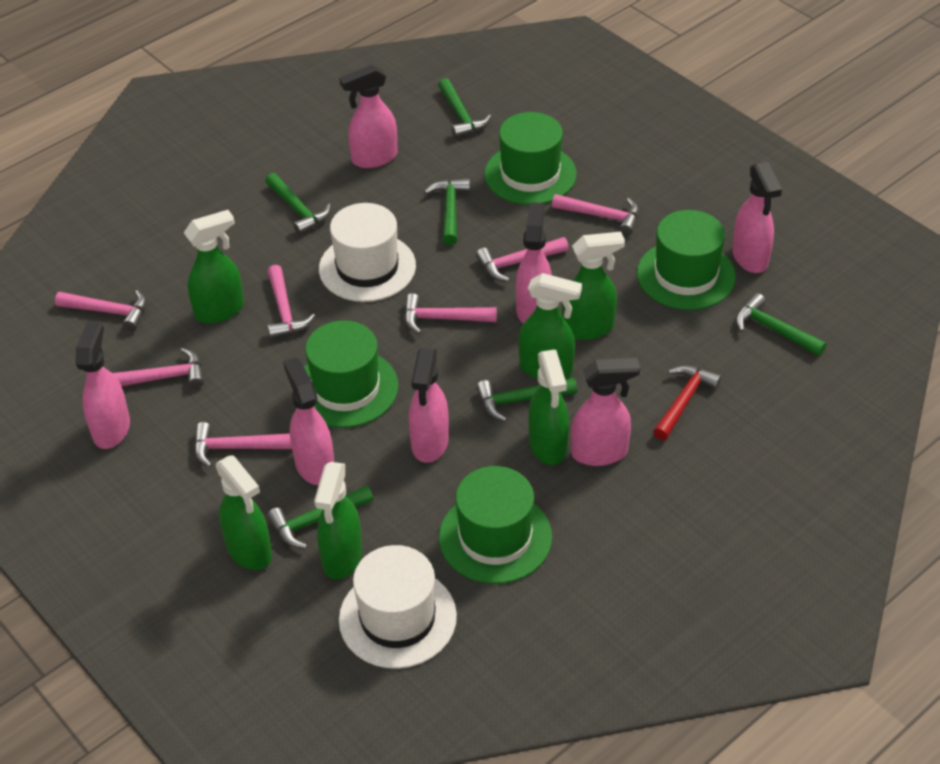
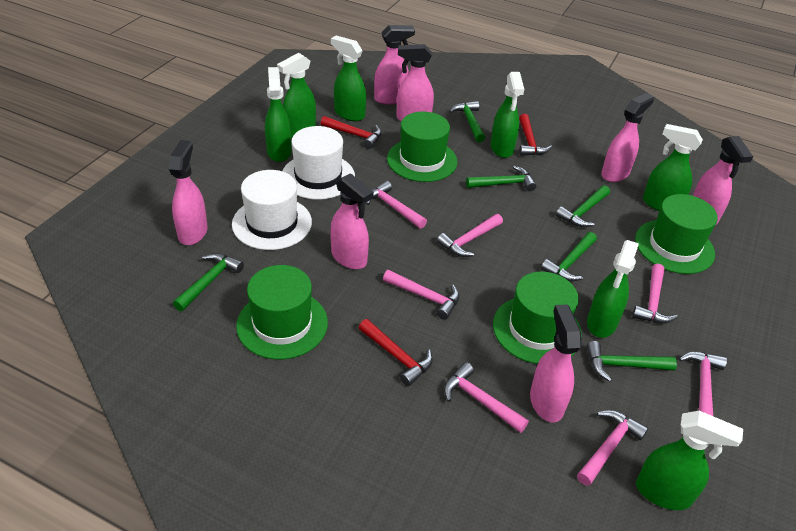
green spray bottle: 6 -> 7
red hammer: 1 -> 3

